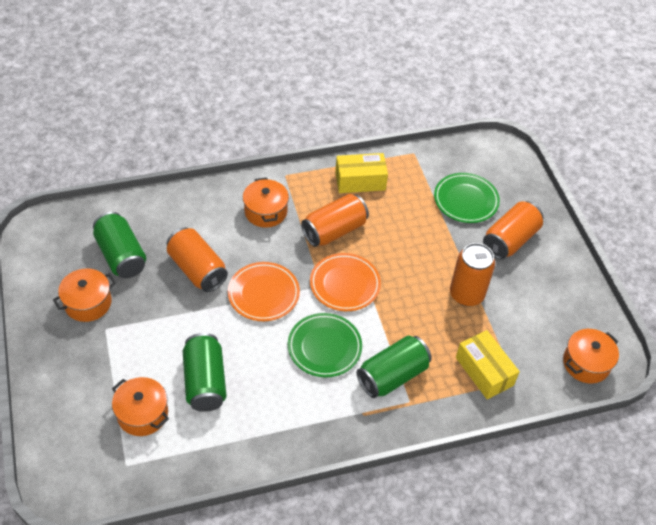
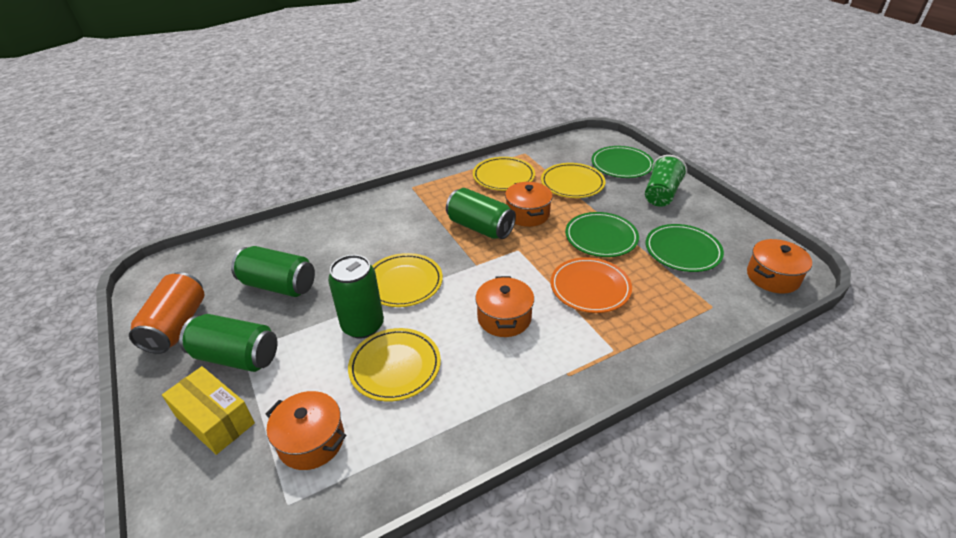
green can: 3 -> 4
green cup: 0 -> 1
green plate: 2 -> 3
orange can: 4 -> 1
orange plate: 2 -> 1
yellow box: 2 -> 1
yellow plate: 0 -> 4

